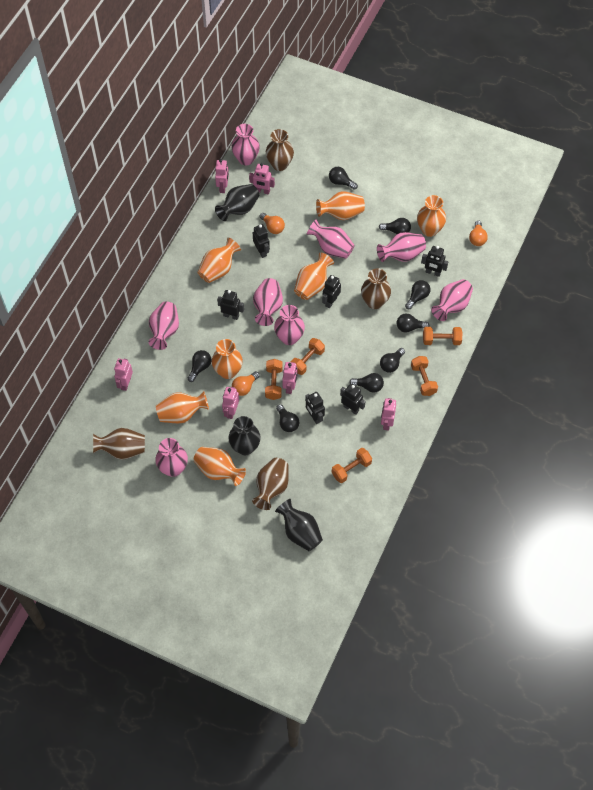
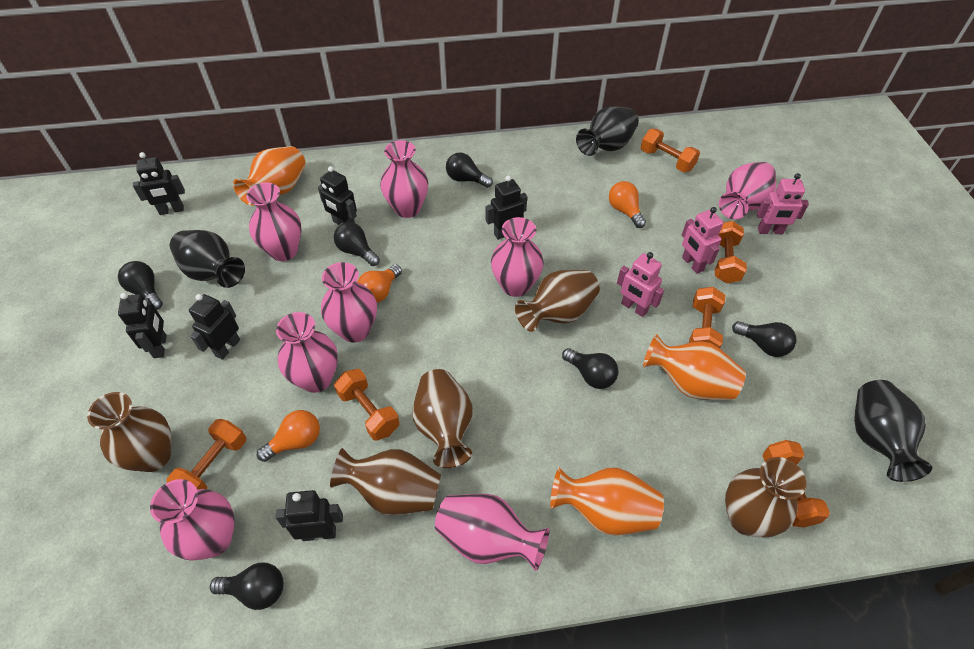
black light bulb: 8 -> 6
brown vase: 4 -> 5
orange dumbbell: 5 -> 6
orange vase: 7 -> 3
pink robot: 6 -> 3

